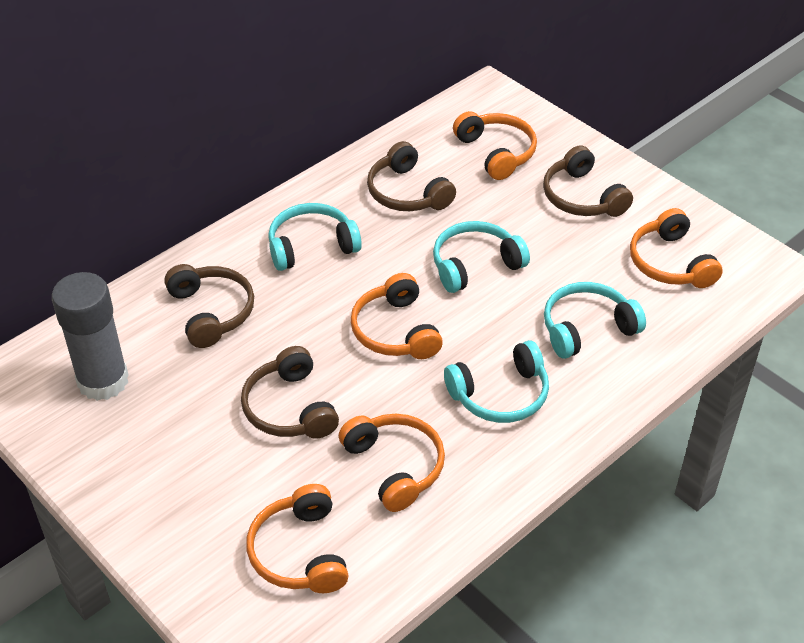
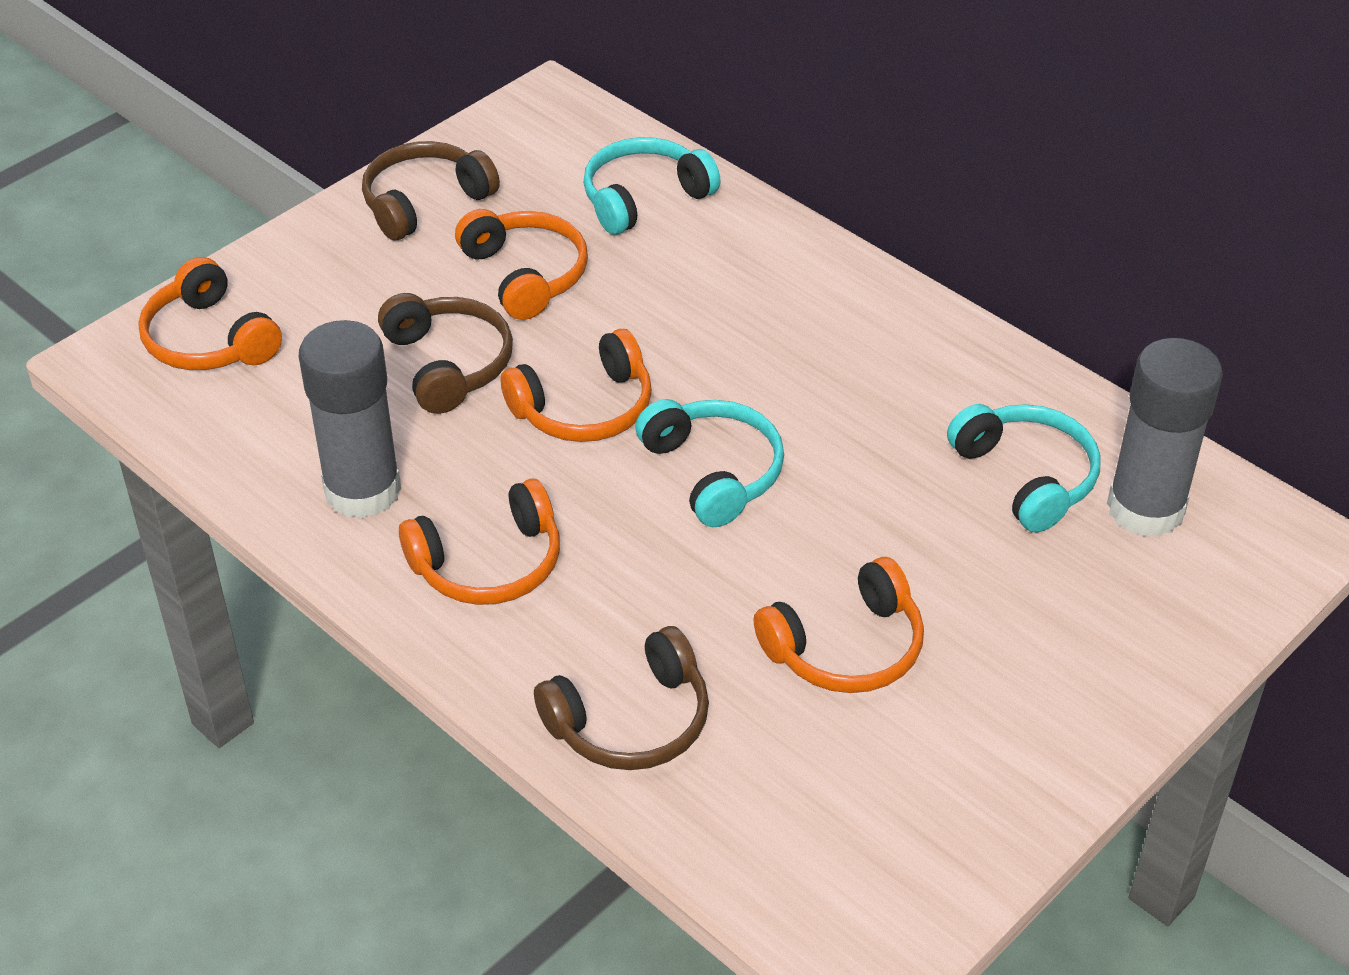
brown headphones: 4 -> 3
grey glue stick: 1 -> 2
turquoise headphones: 4 -> 3

